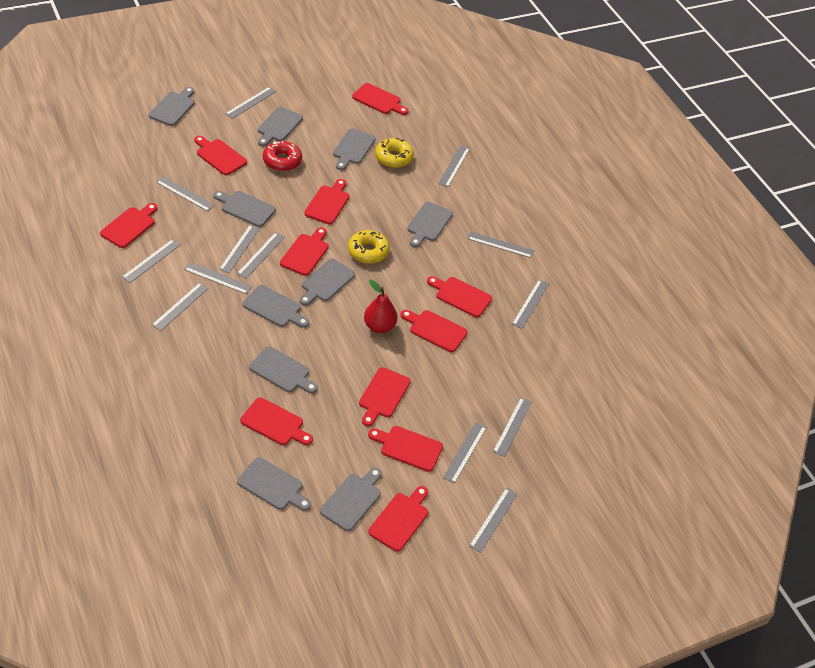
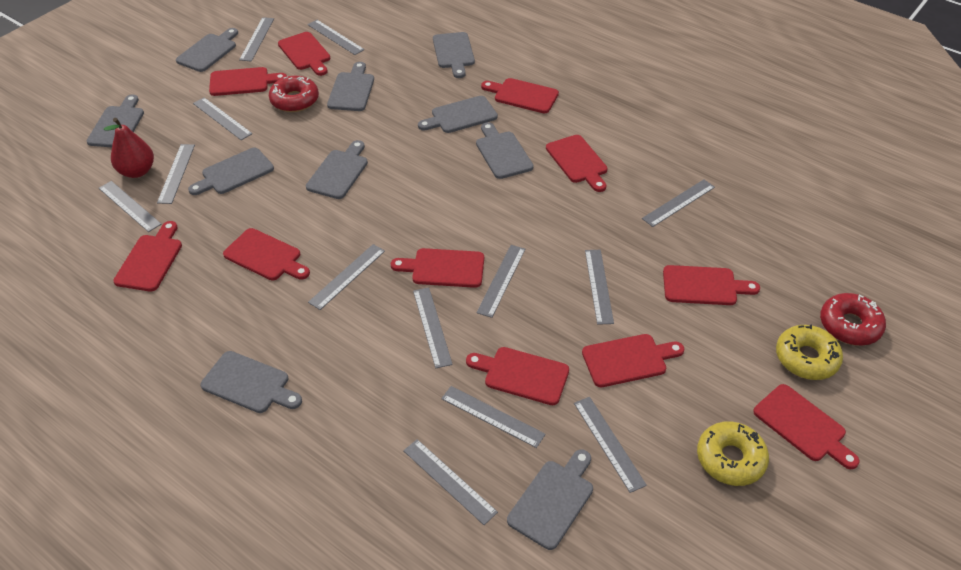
red donut: 1 -> 2

